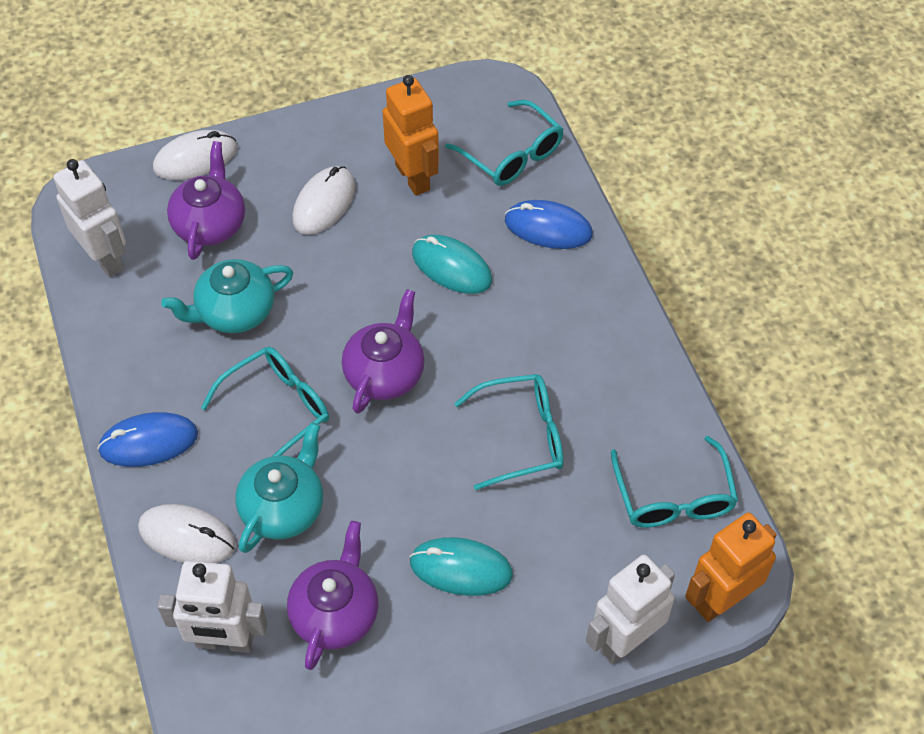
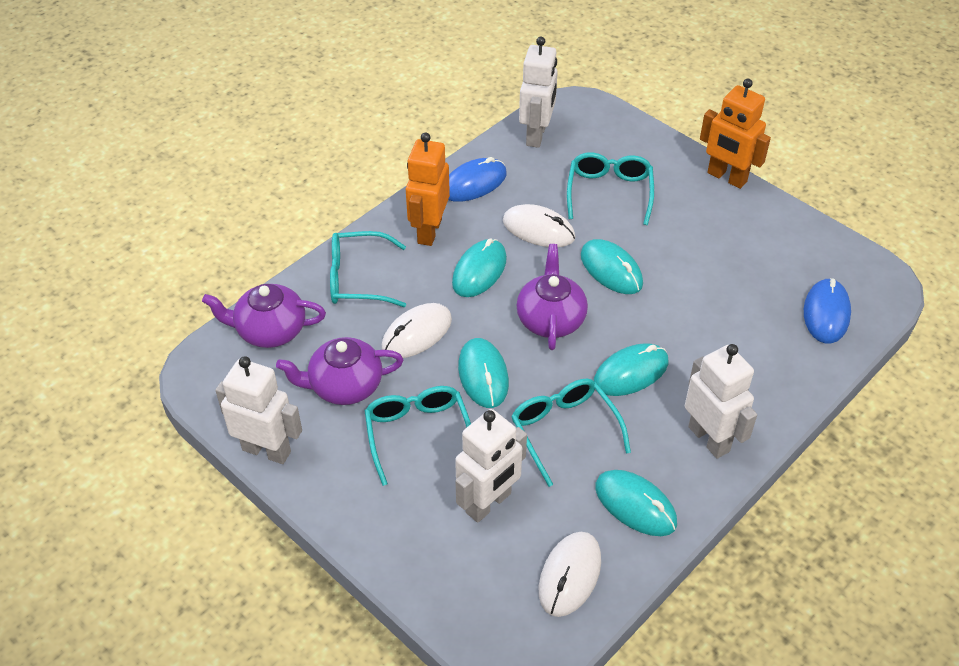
turquoise mouse: 2 -> 5
turquoise teapot: 2 -> 0
white robot: 3 -> 4

